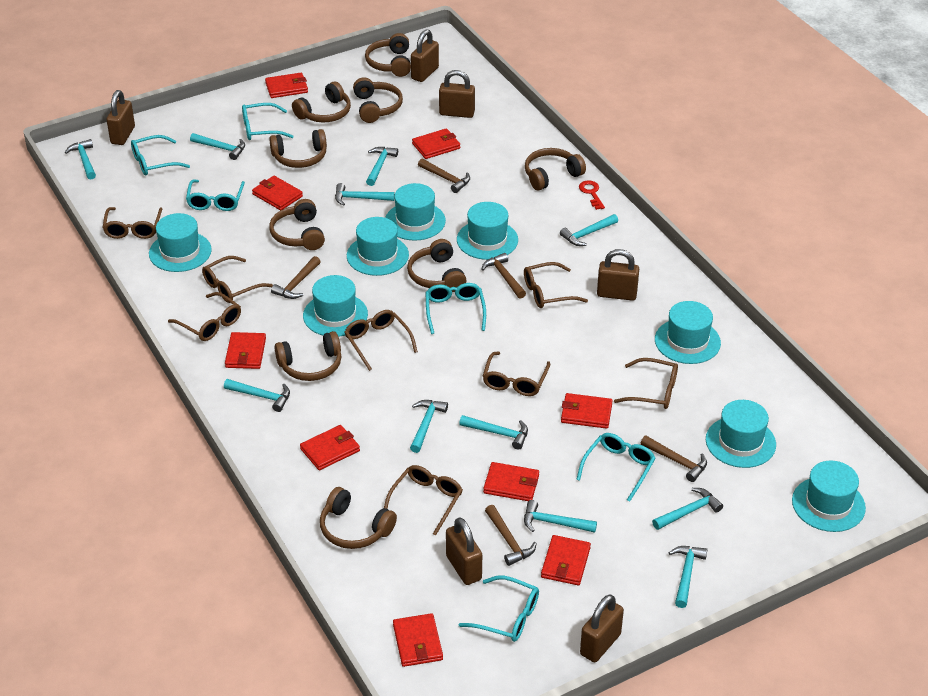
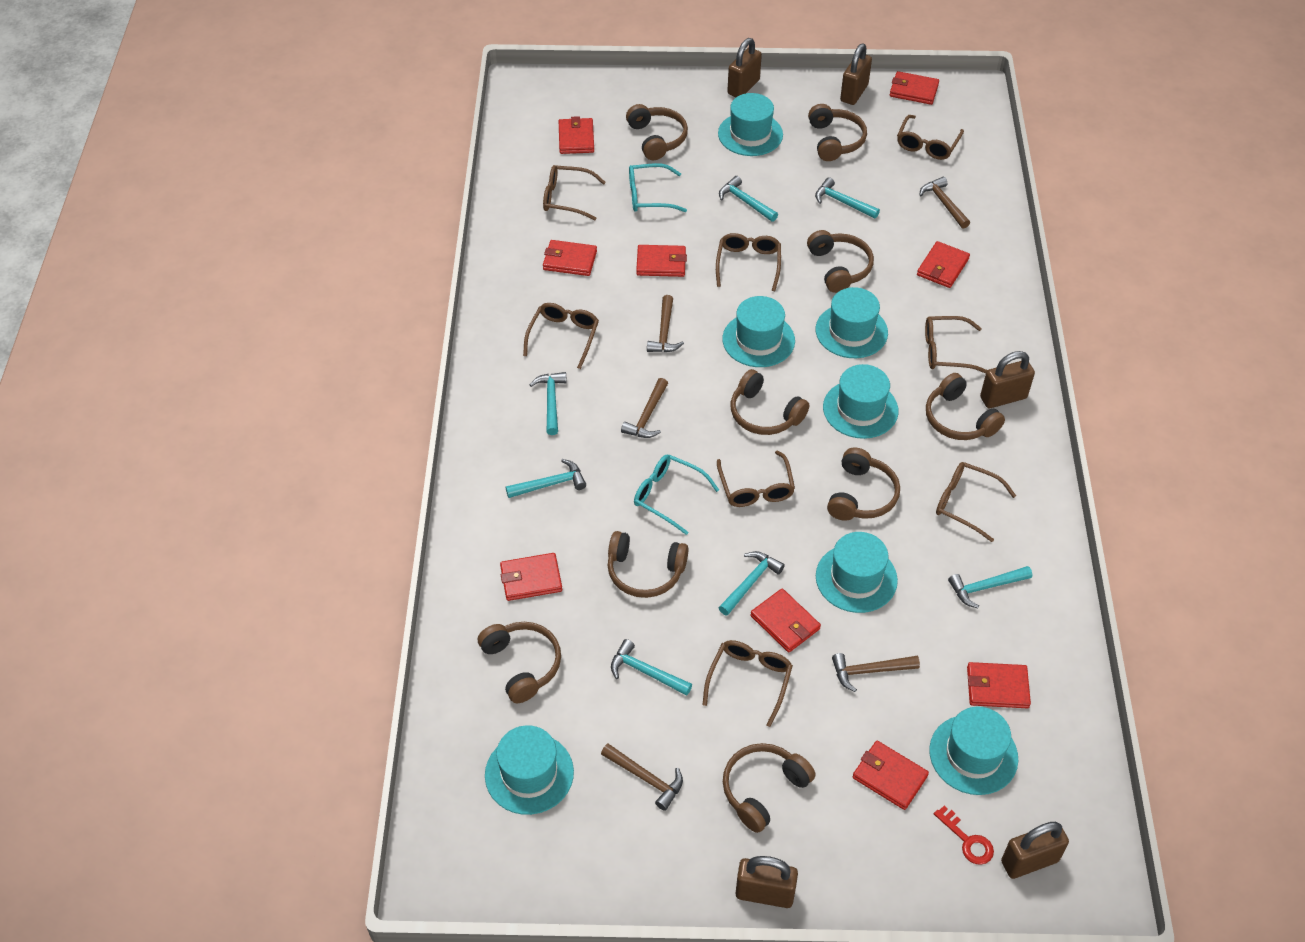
brown padlock: 6 -> 5
turquoise glasses: 6 -> 2
turquoise hammer: 11 -> 7
turquoise hat: 8 -> 7

